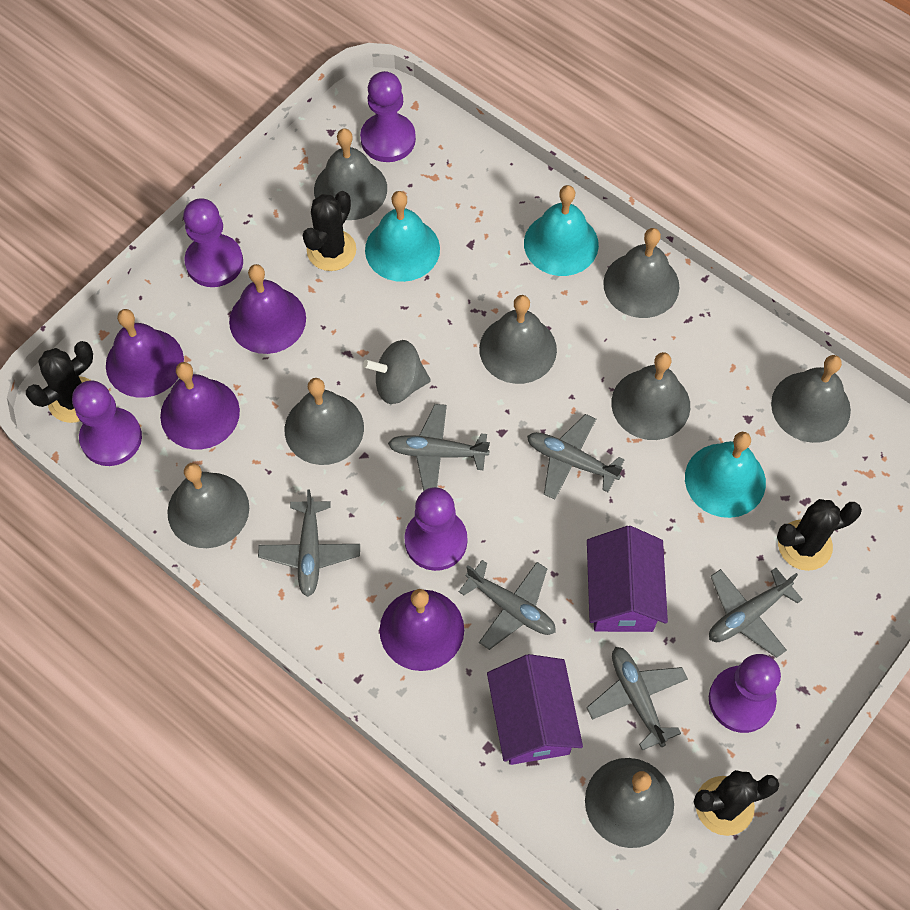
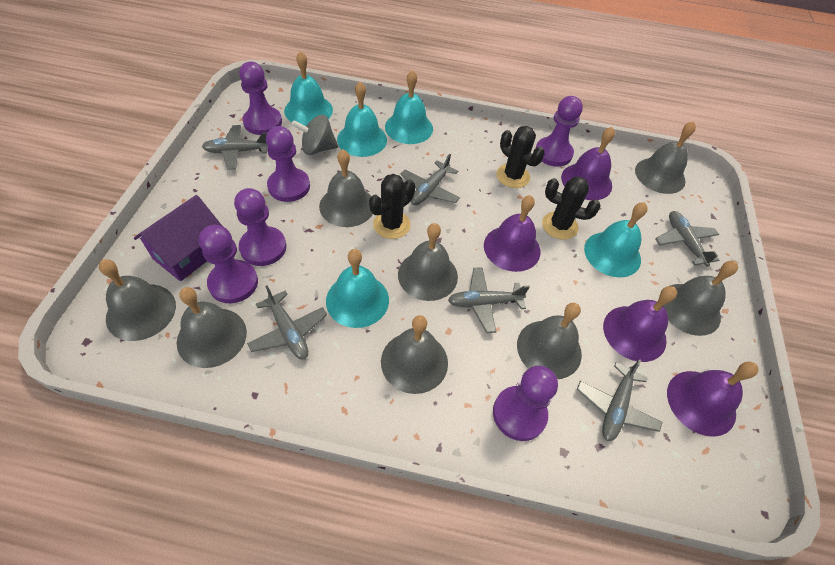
black cactus: 4 -> 3
purple house: 2 -> 1
purple pawn: 5 -> 6
turquoise bell: 3 -> 5

